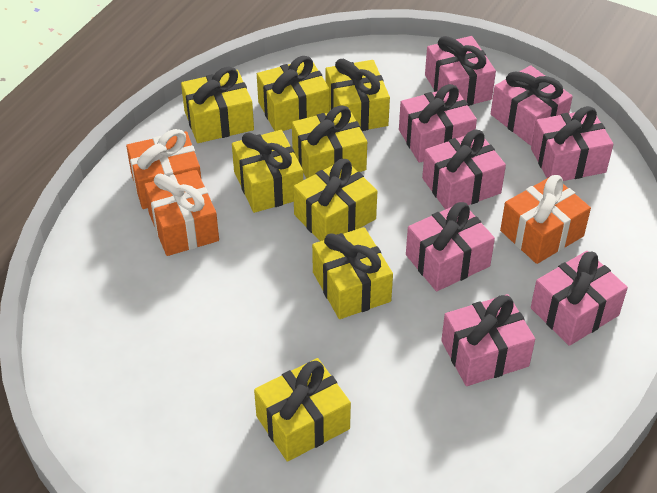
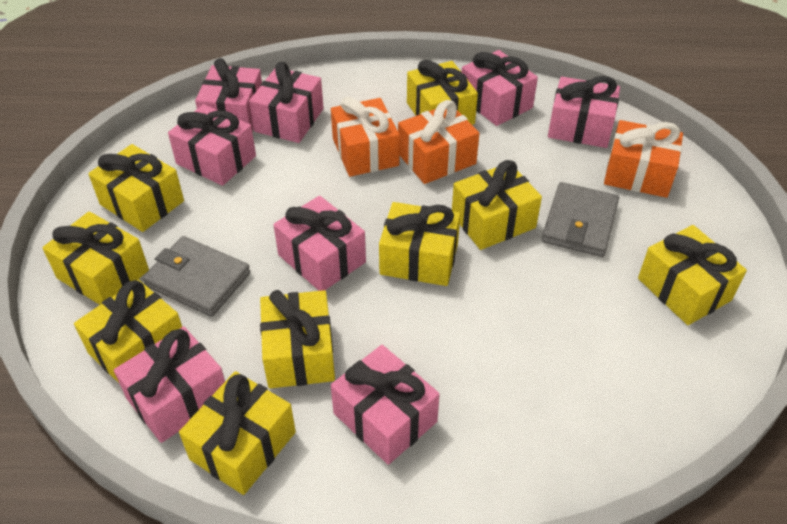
grey wallet: 0 -> 2
yellow gift: 8 -> 9

